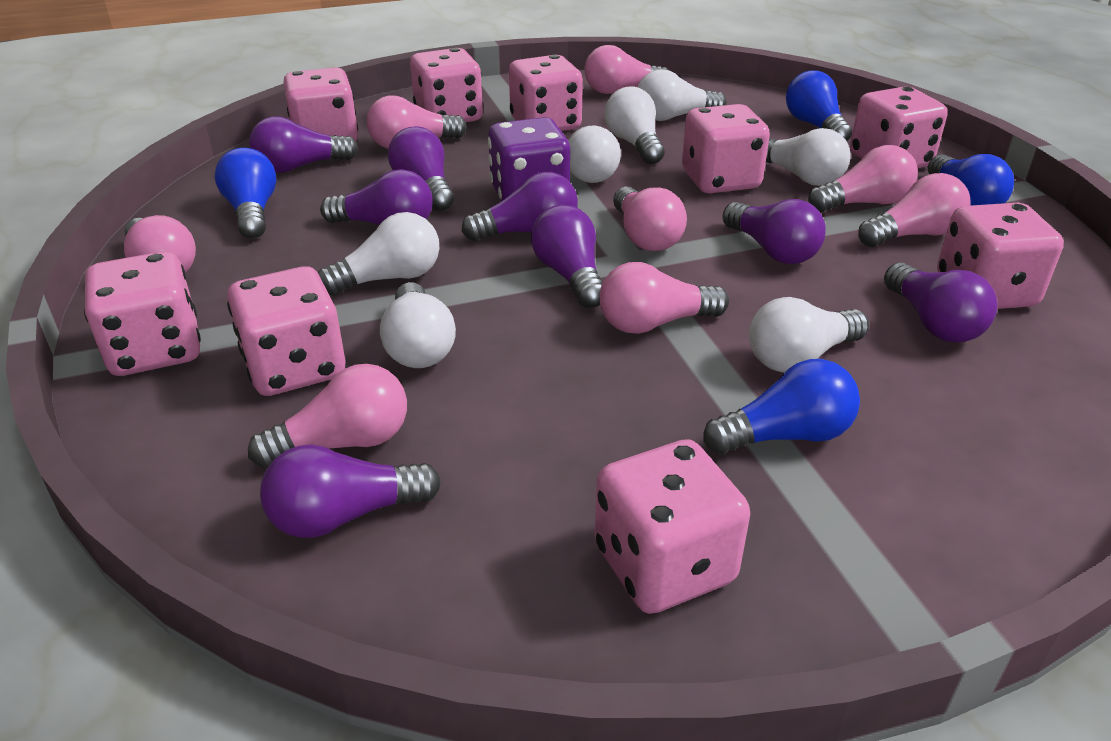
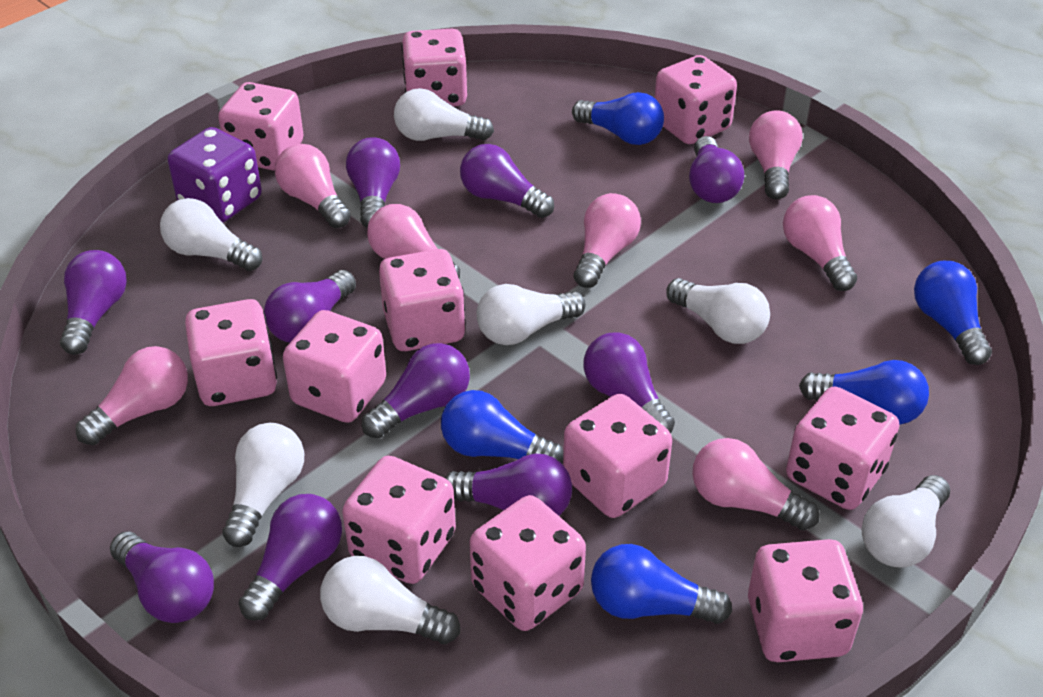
blue light bulb: 4 -> 5
pink dice: 9 -> 11
pink light bulb: 8 -> 7
purple light bulb: 8 -> 10

